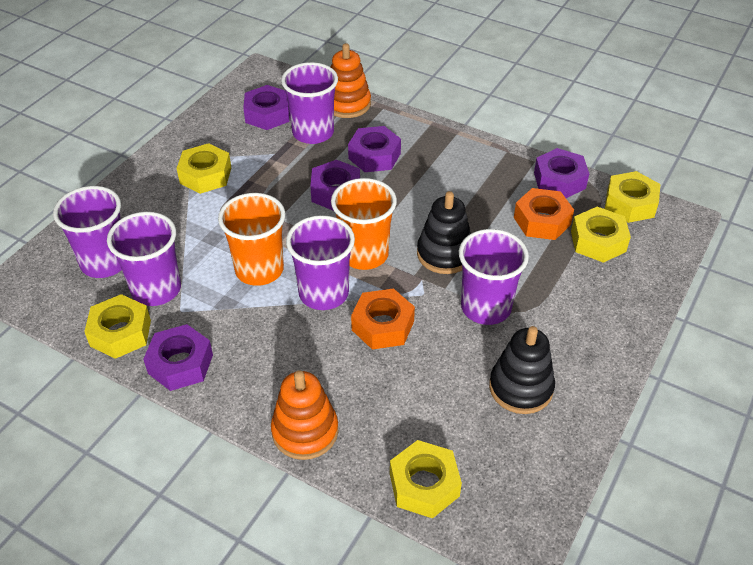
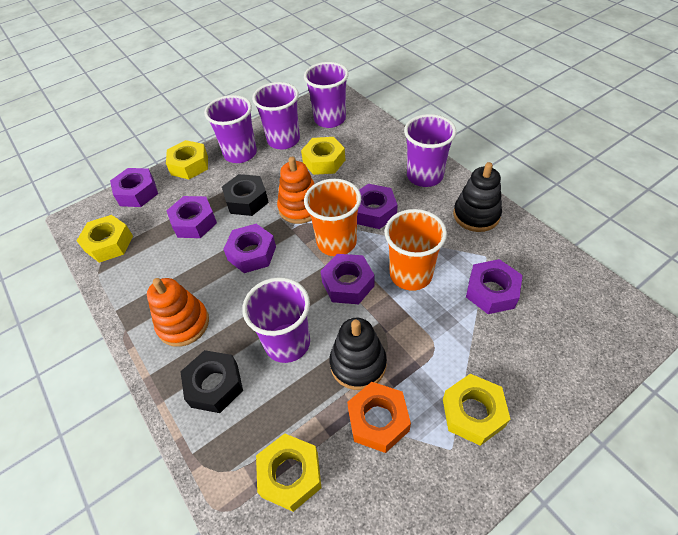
black nut: 0 -> 2
orange nut: 2 -> 1
purple nut: 5 -> 6

